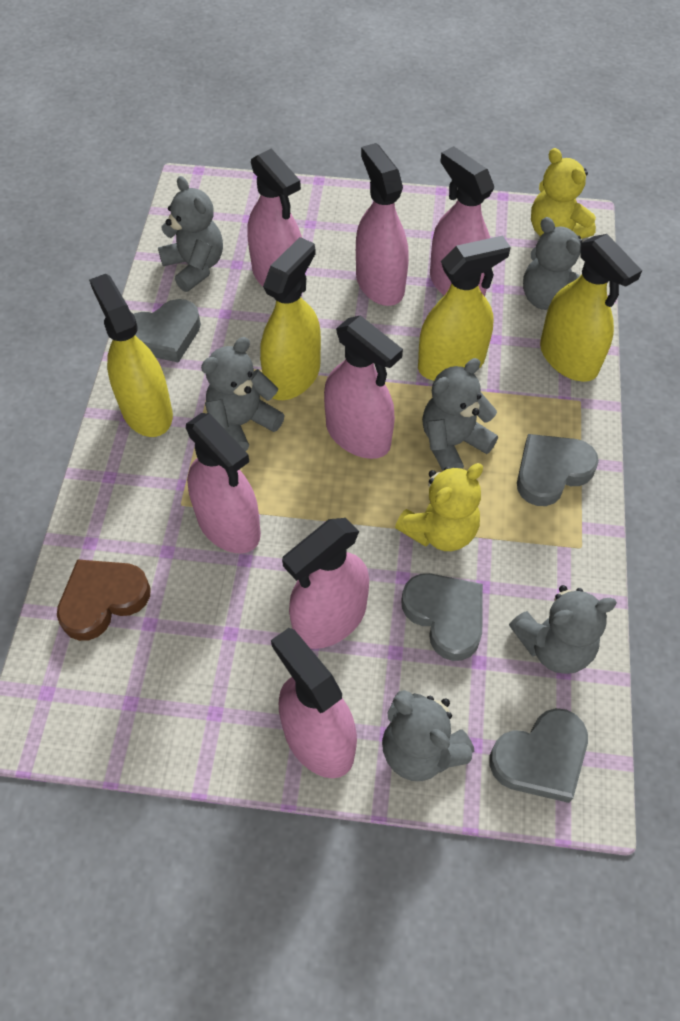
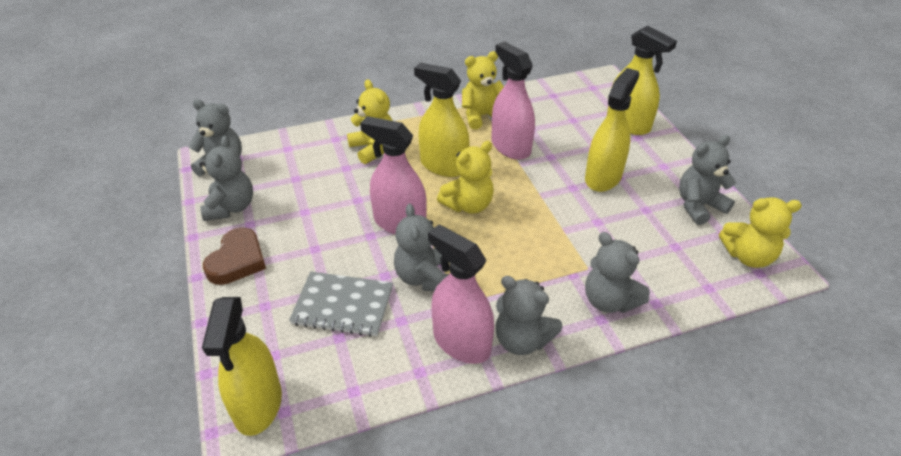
grey heart: 4 -> 0
grey notebook: 0 -> 1
pink spray bottle: 7 -> 3
yellow teddy bear: 2 -> 4

